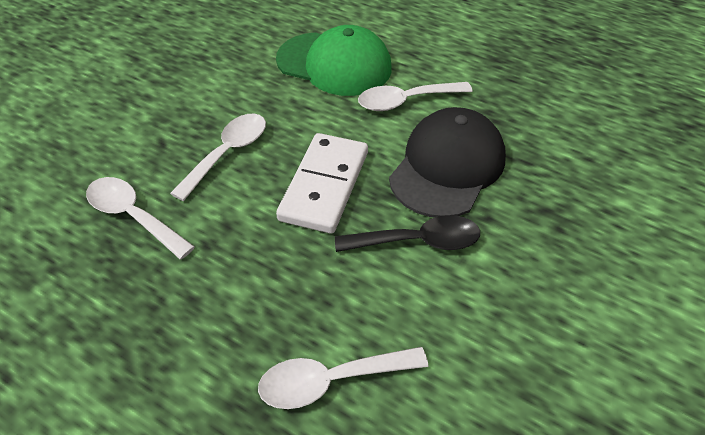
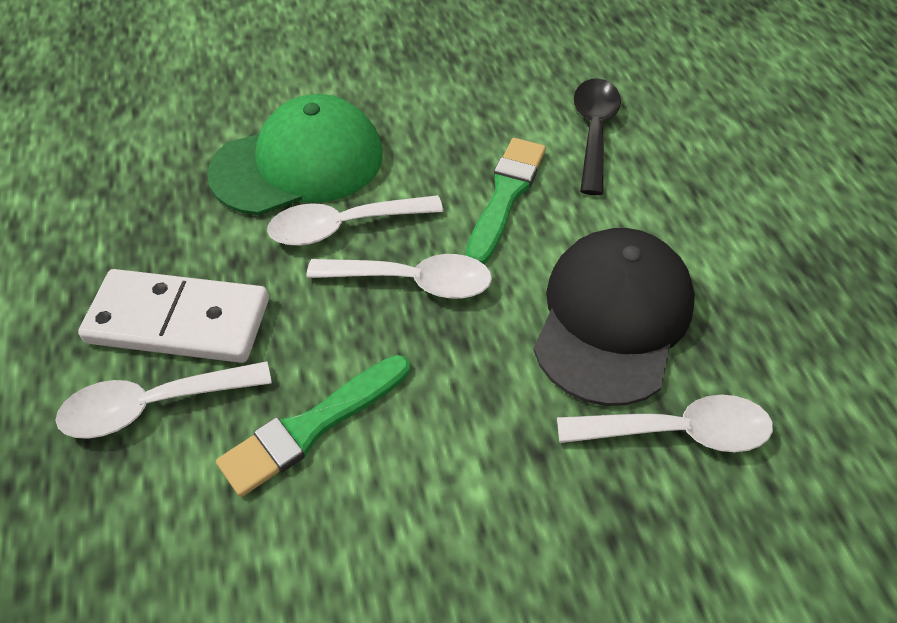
green brush: 0 -> 2

